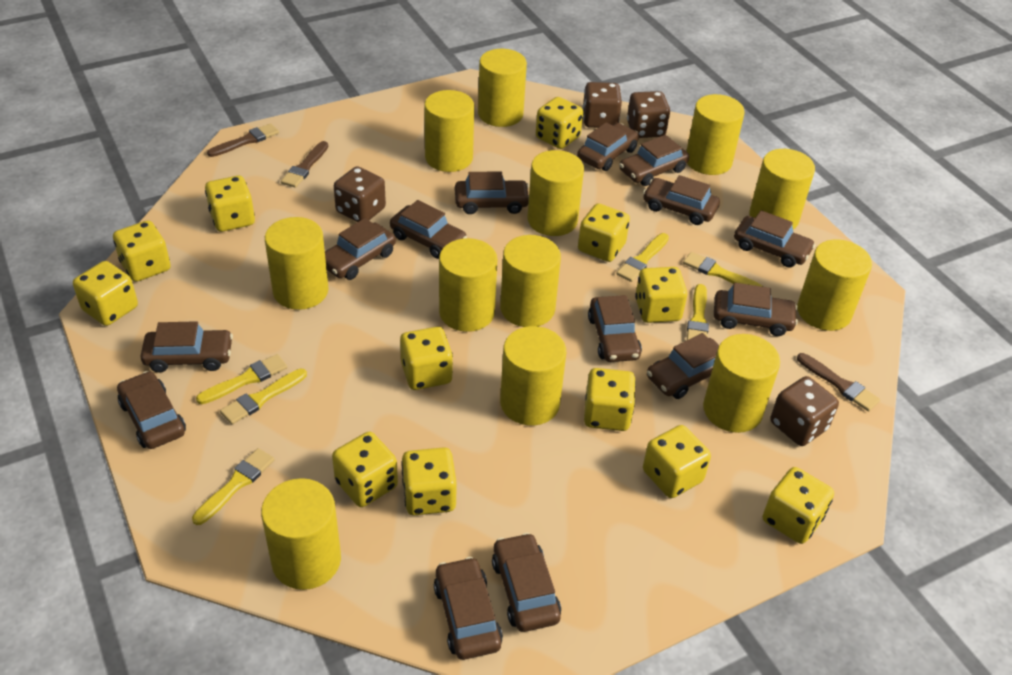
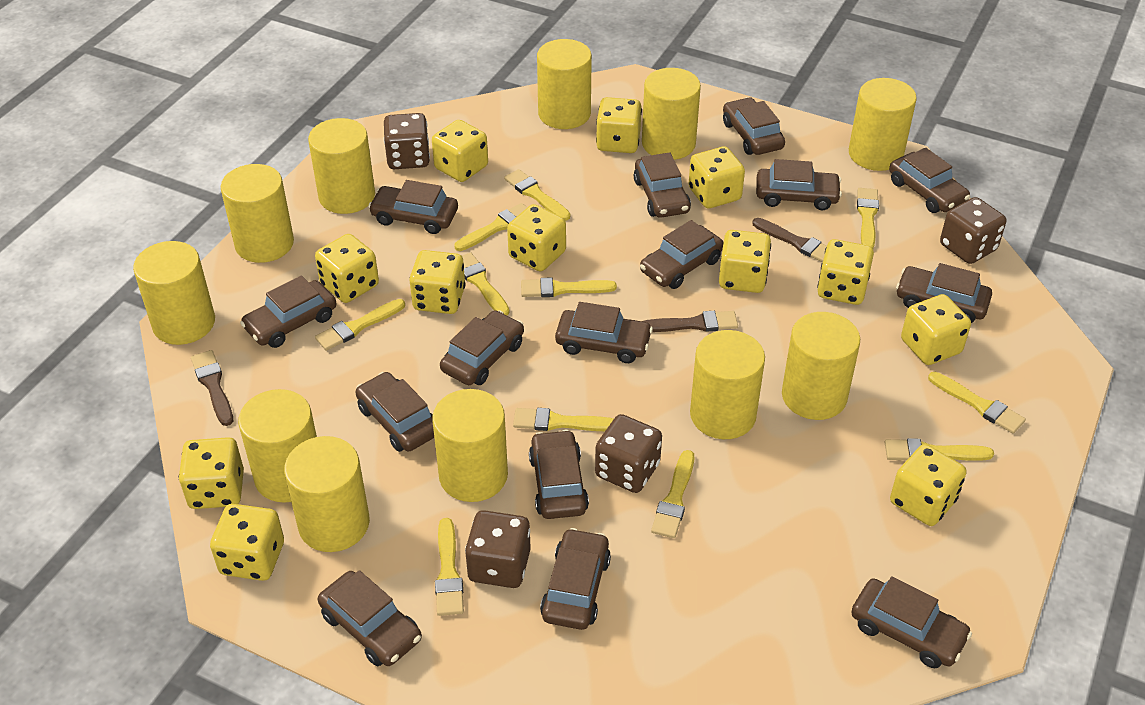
brown car: 14 -> 15
yellow brush: 6 -> 11
yellow cylinder: 12 -> 11

